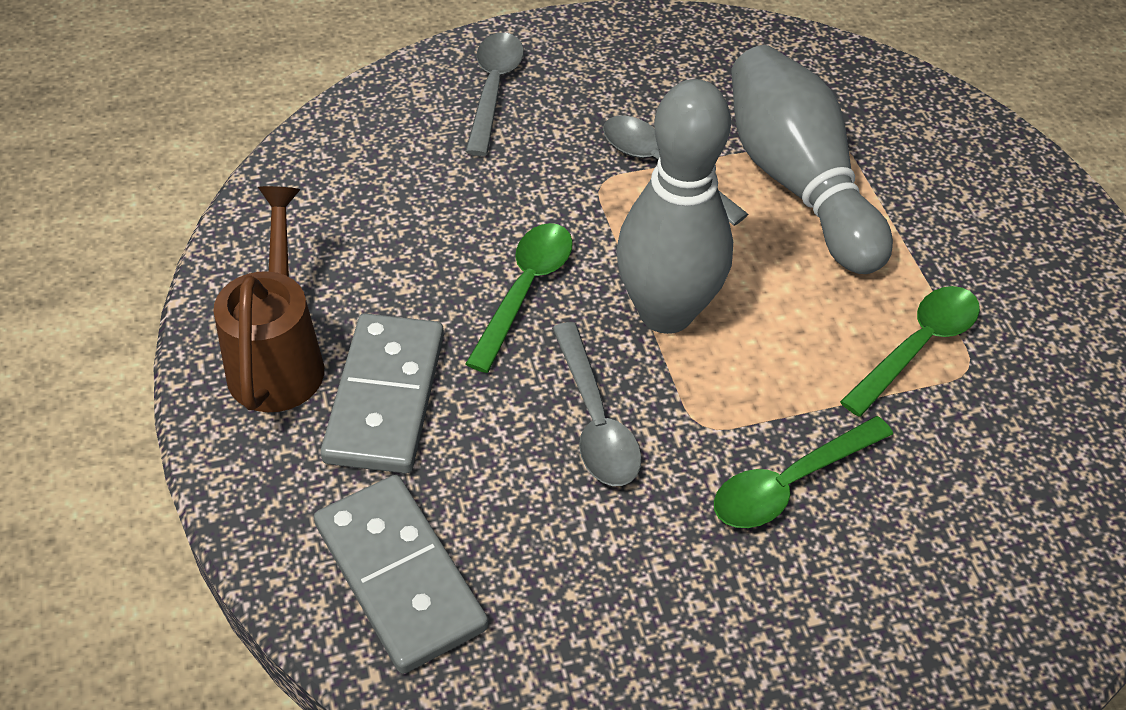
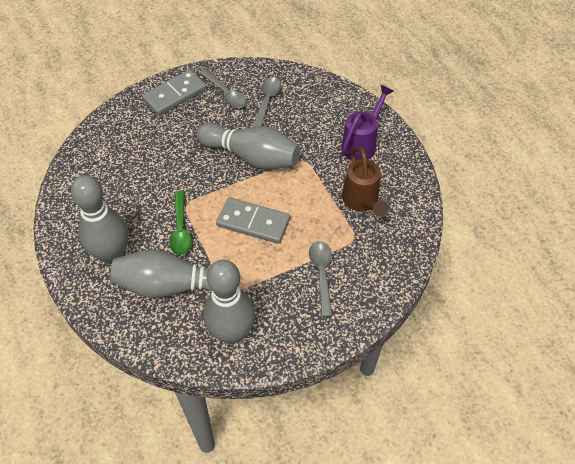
green spoon: 3 -> 1
grey bowling pin: 2 -> 4
purple watering can: 0 -> 1

